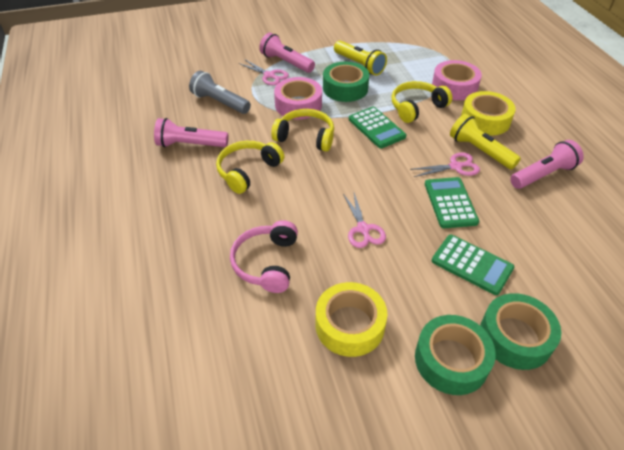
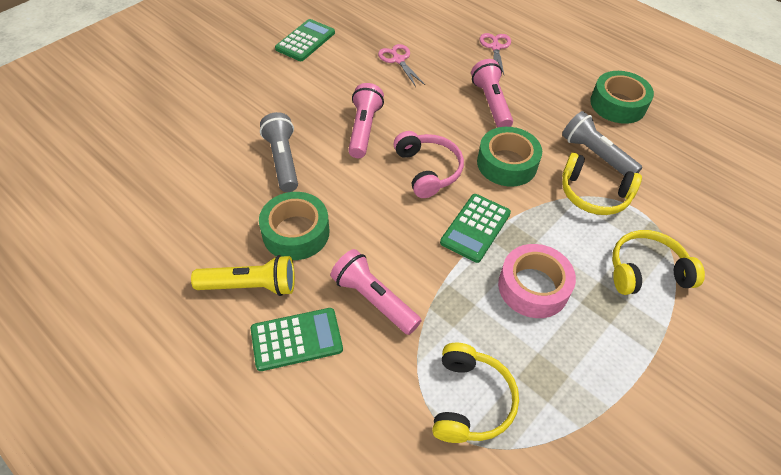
grey flashlight: 1 -> 2
pink scissors: 3 -> 2
pink tape: 2 -> 1
yellow flashlight: 2 -> 1
yellow tape: 2 -> 0

